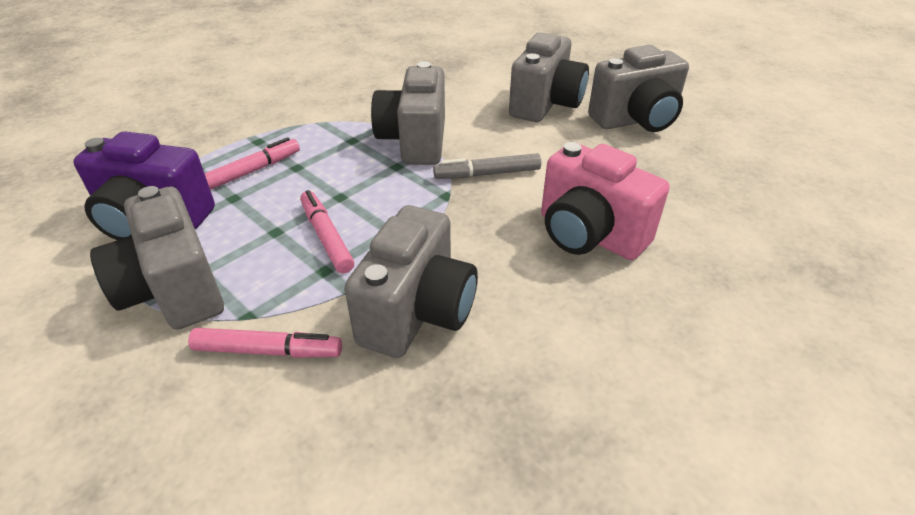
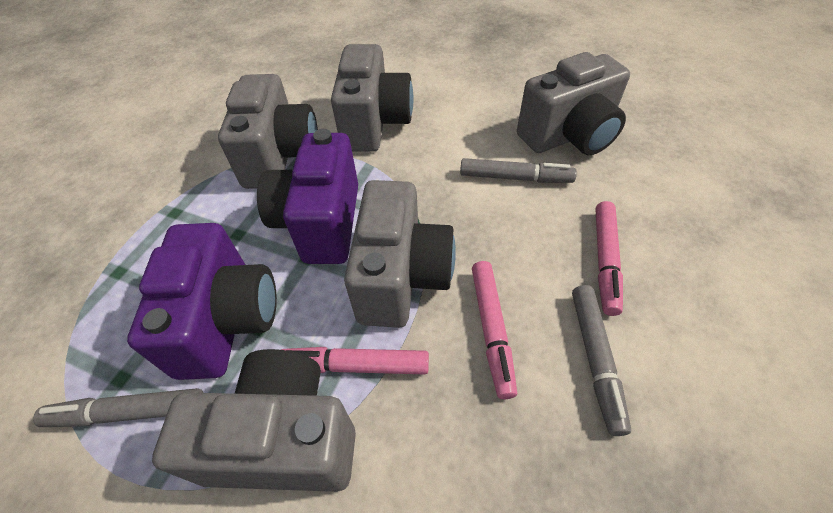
grey marker: 1 -> 3
pink camera: 1 -> 0
purple camera: 1 -> 2

